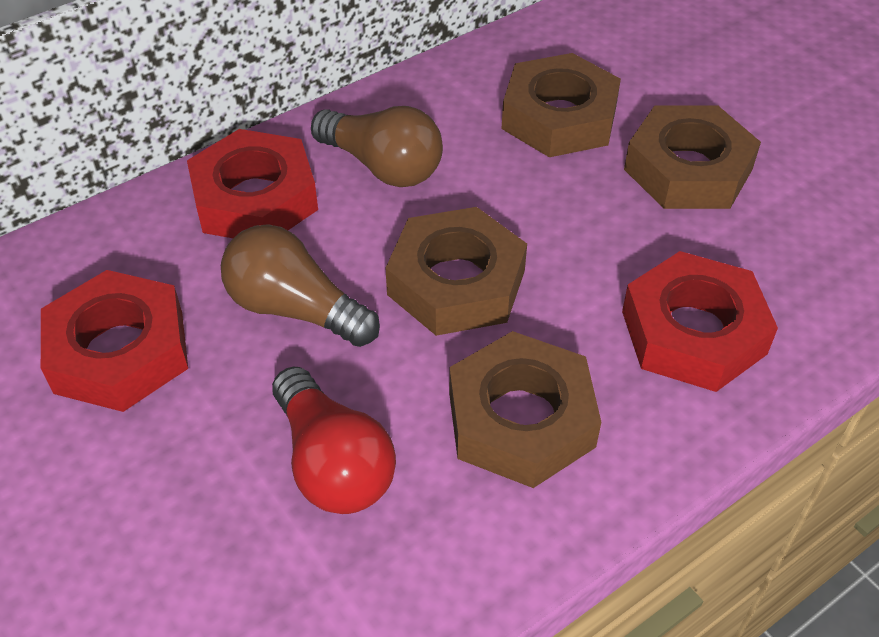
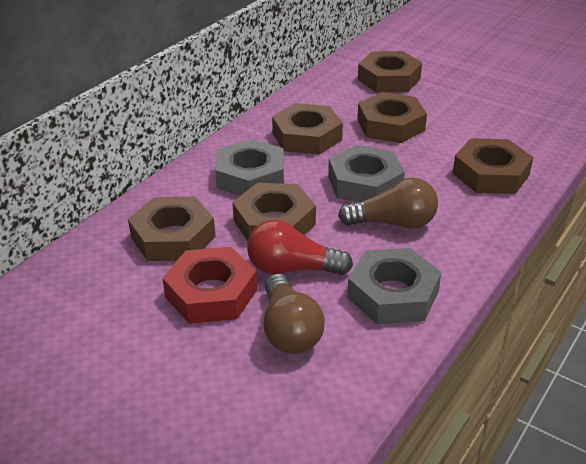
brown nut: 4 -> 6
grey nut: 0 -> 3
red nut: 3 -> 1

